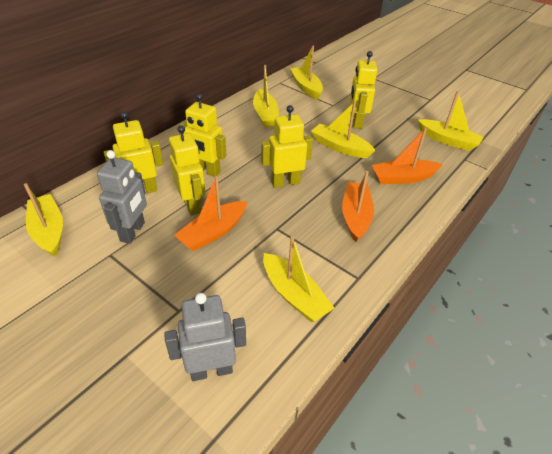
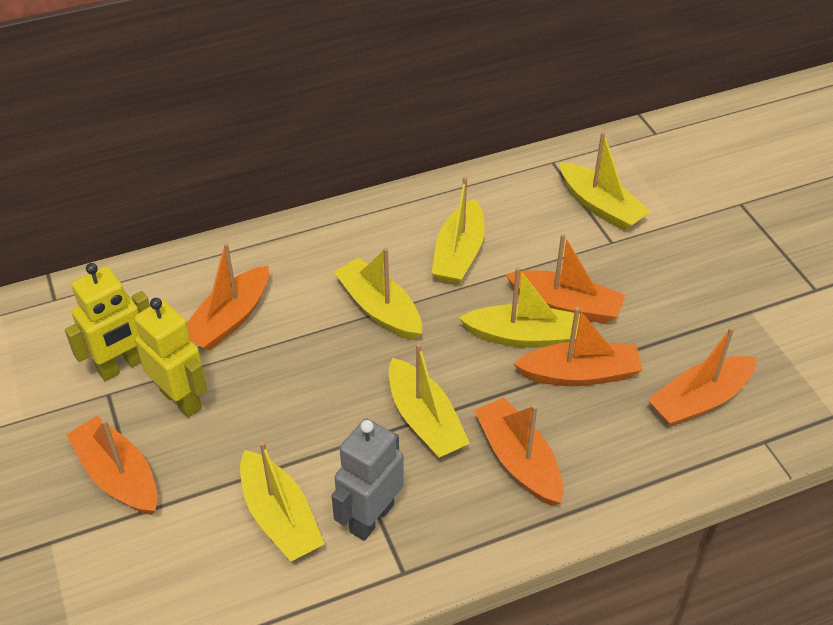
grey robot: 2 -> 1
orange boat: 3 -> 6
yellow robot: 5 -> 2

